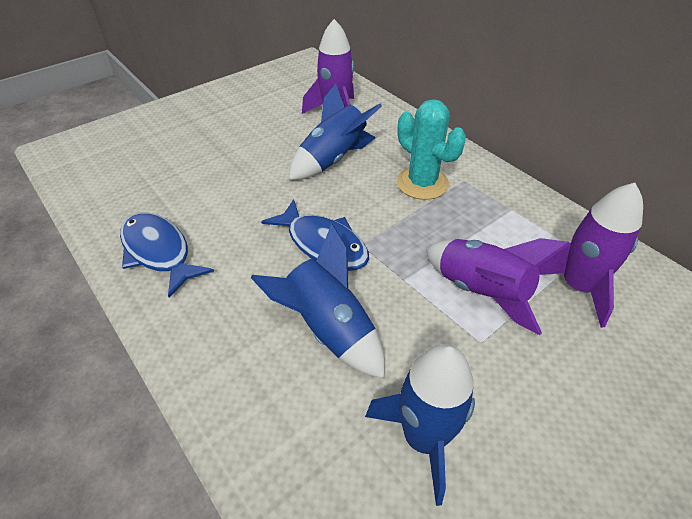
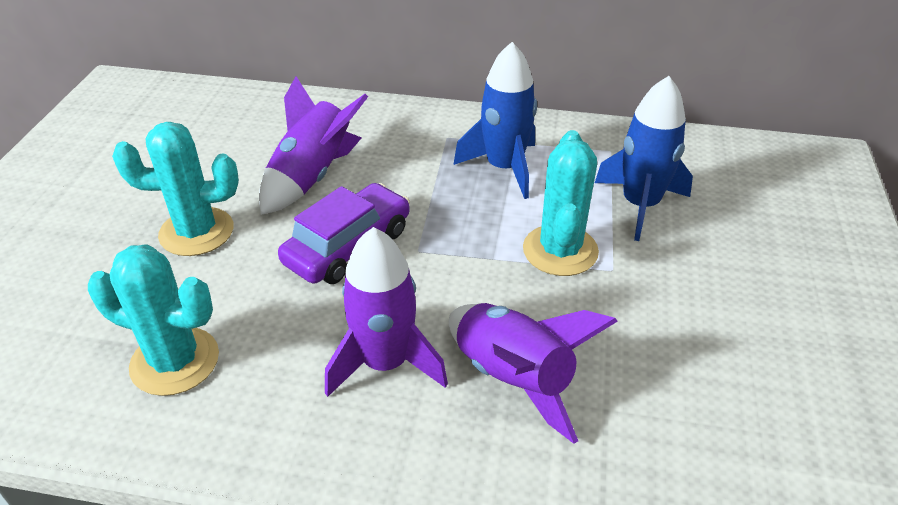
blue fish: 2 -> 0
blue rocket: 3 -> 2
purple car: 0 -> 1
turquoise cactus: 1 -> 3

